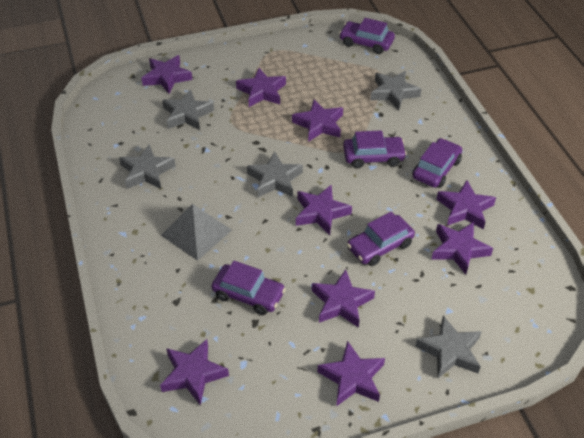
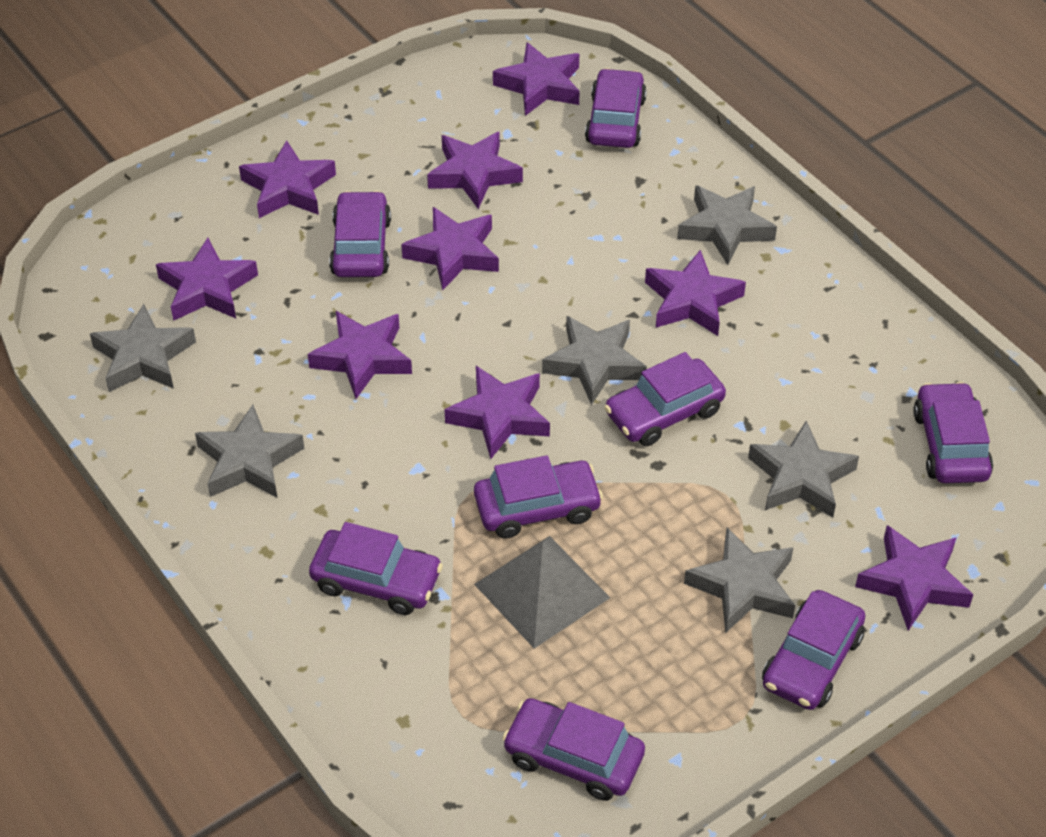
grey star: 5 -> 6
purple car: 5 -> 8

